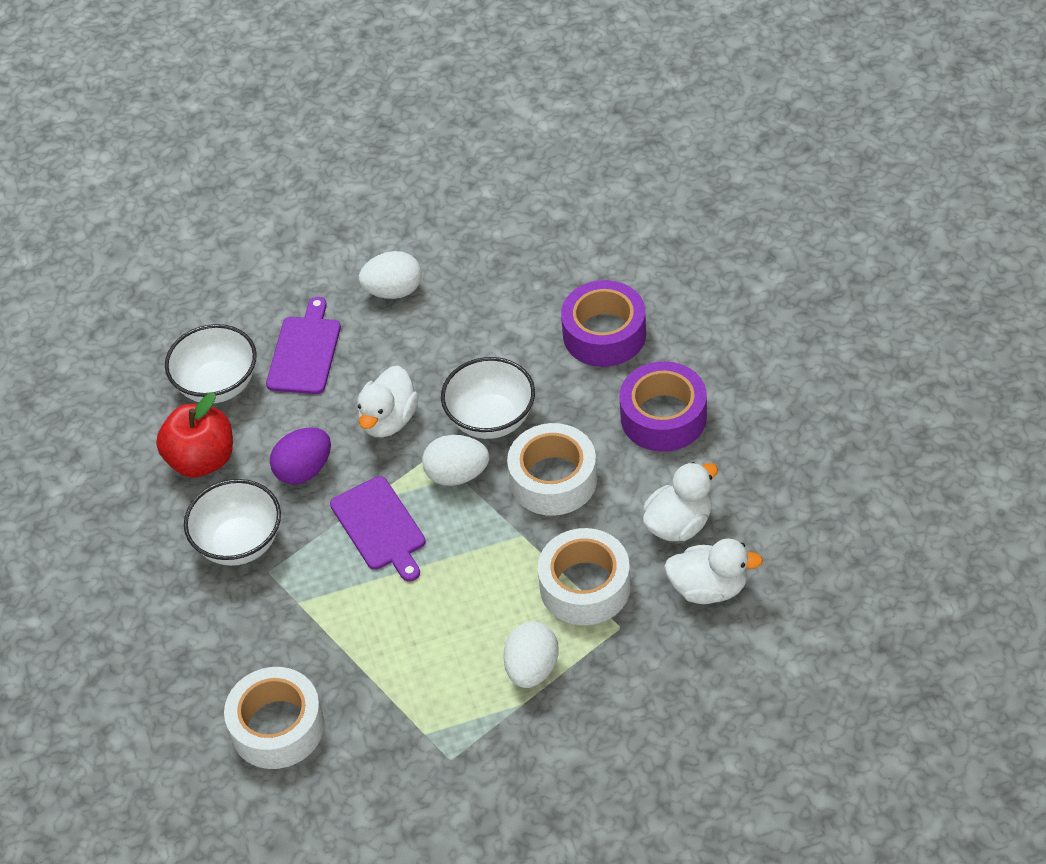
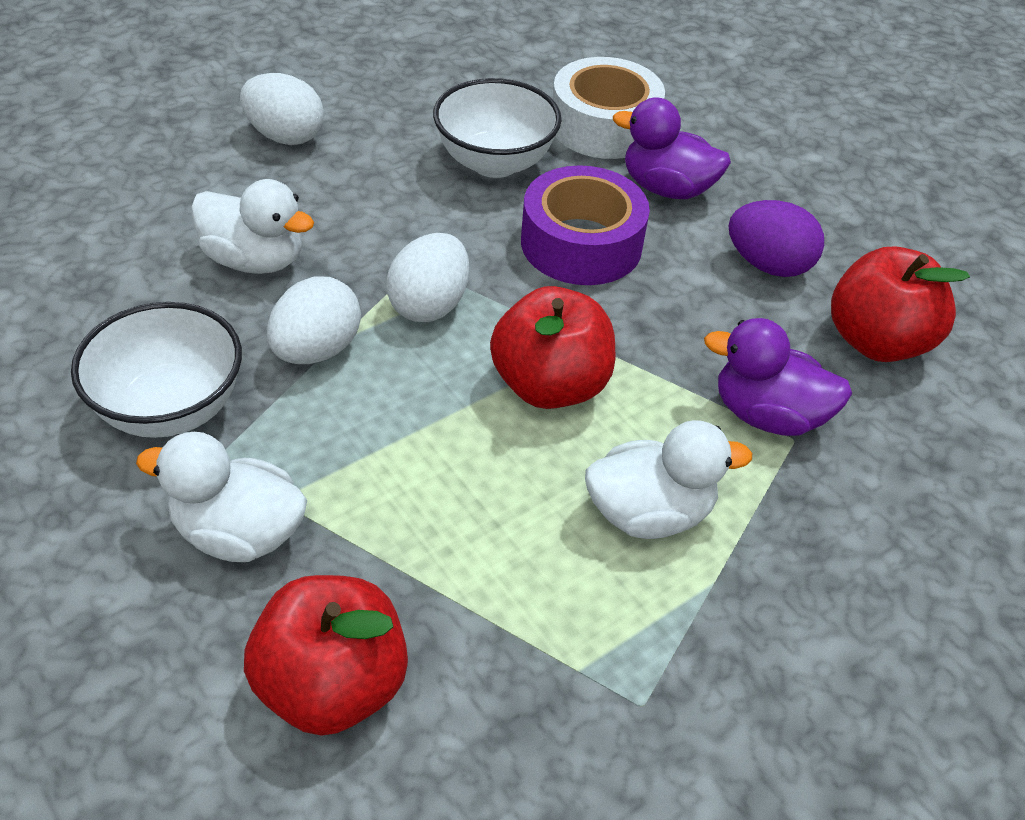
purple cutting board: 2 -> 0
purple duck: 0 -> 2
purple tape: 2 -> 1
red apple: 1 -> 3
white bowl: 3 -> 2
white tape: 3 -> 1

